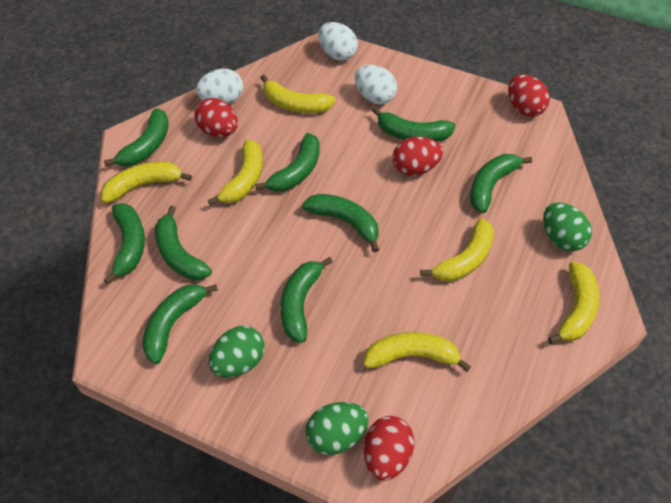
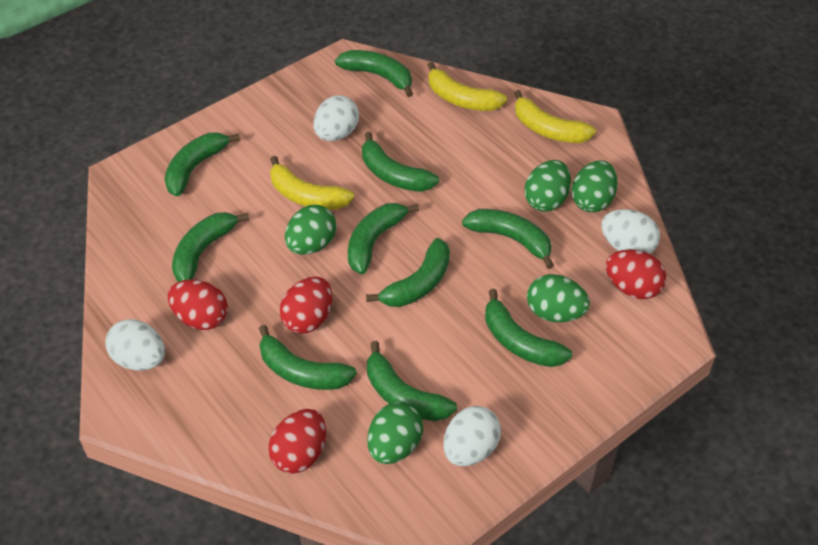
green banana: 9 -> 10
green egg: 3 -> 5
white egg: 3 -> 4
yellow banana: 6 -> 3

